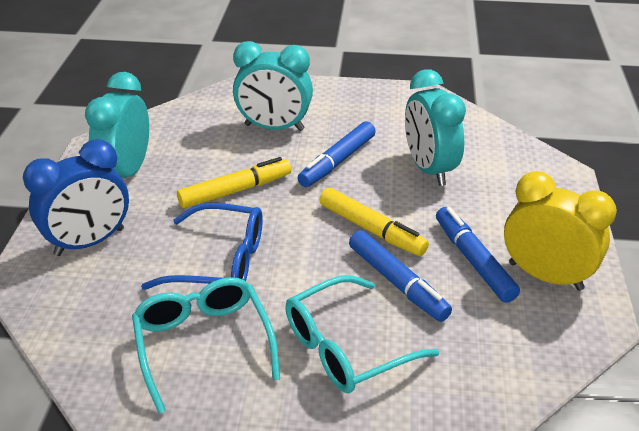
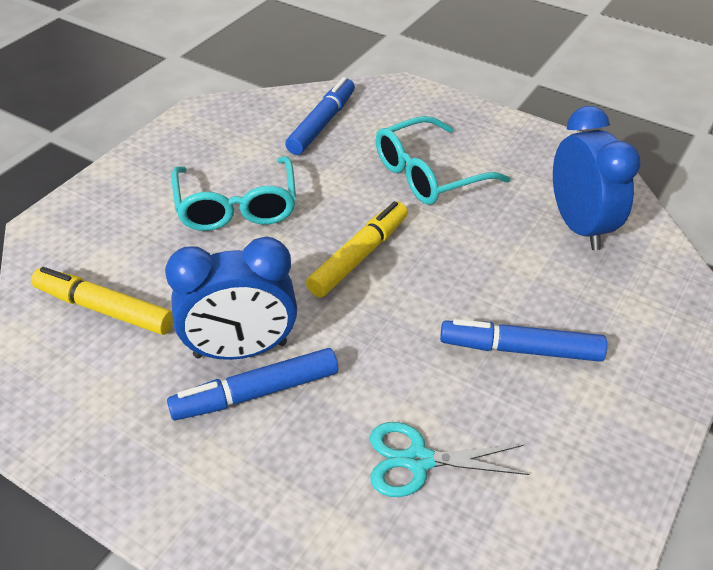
blue clock: 1 -> 2
blue glasses: 1 -> 0
turquoise clock: 3 -> 0
turquoise scissors: 0 -> 1
yellow clock: 1 -> 0

